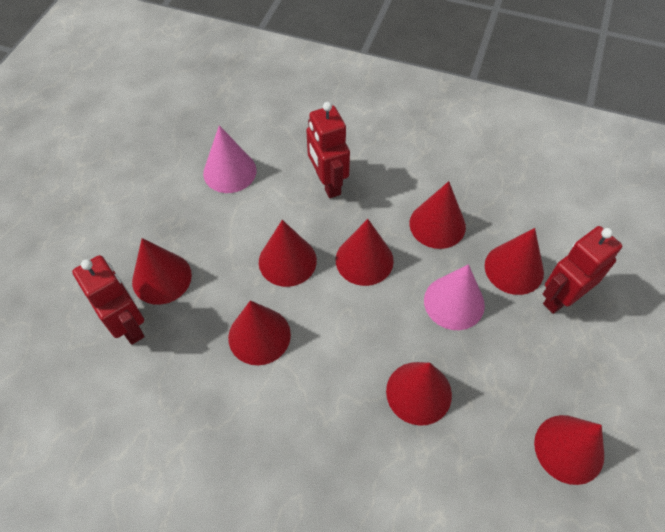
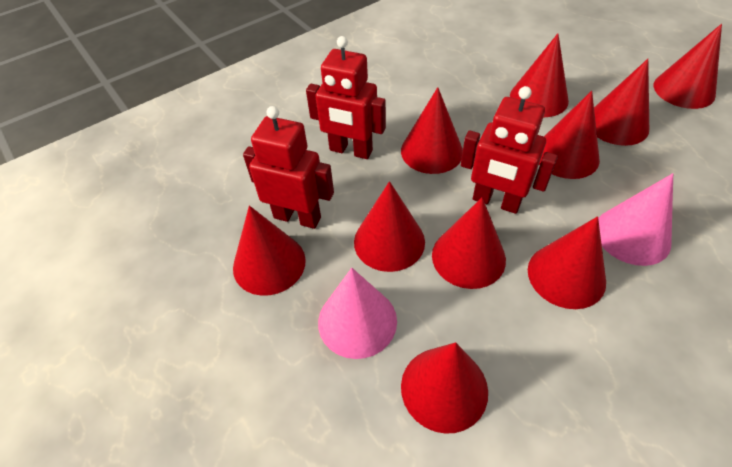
red cone: 8 -> 10

